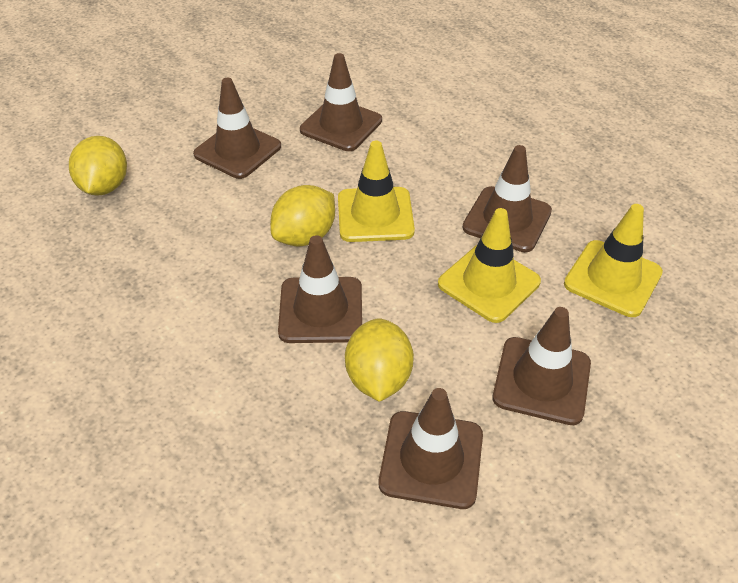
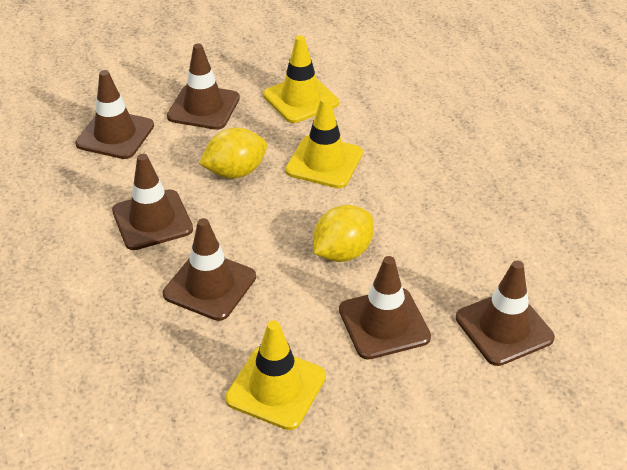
yellow lemon: 3 -> 2

